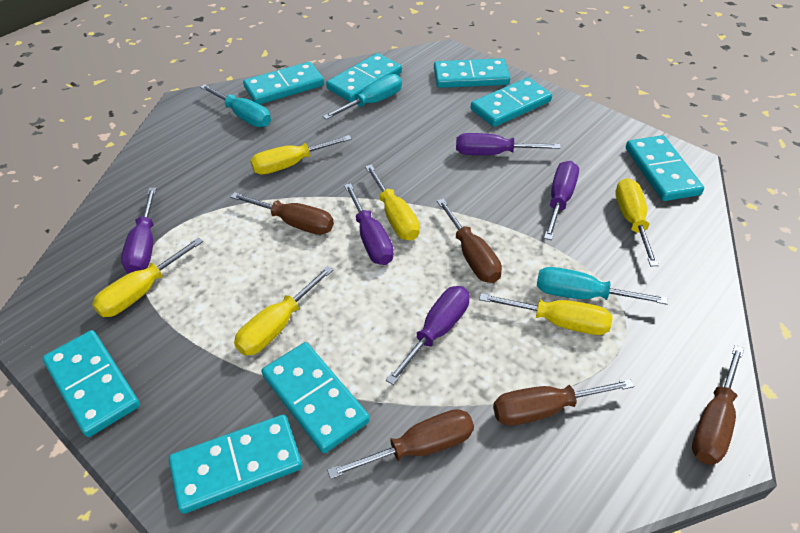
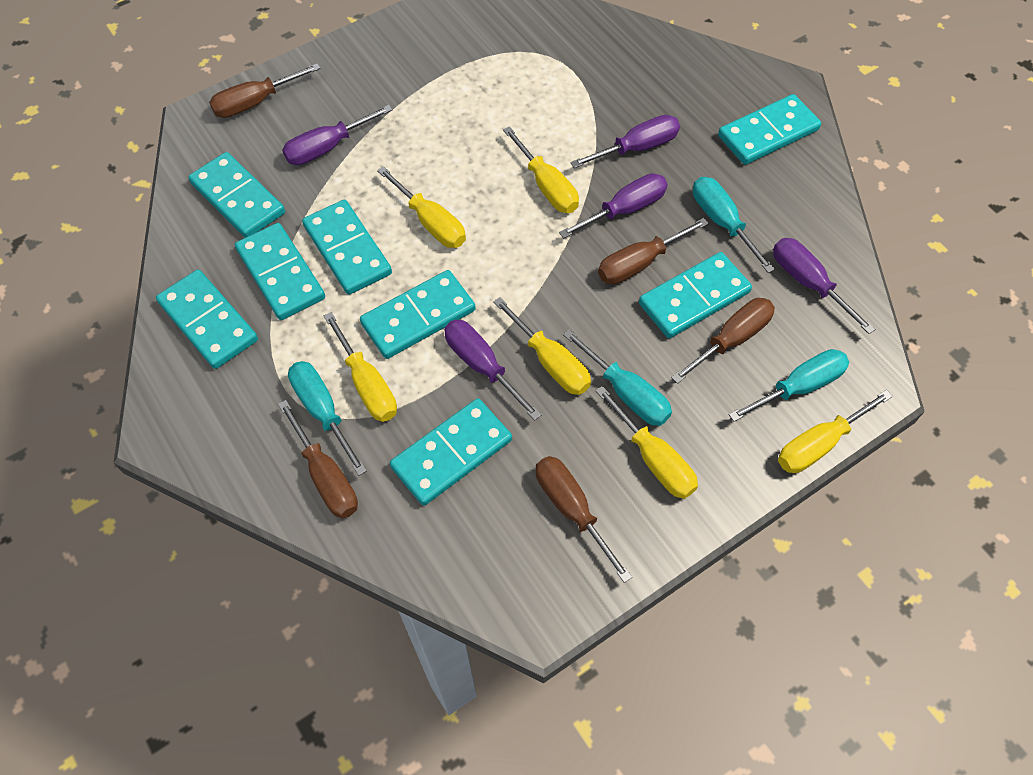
turquoise screwdriver: 3 -> 4

